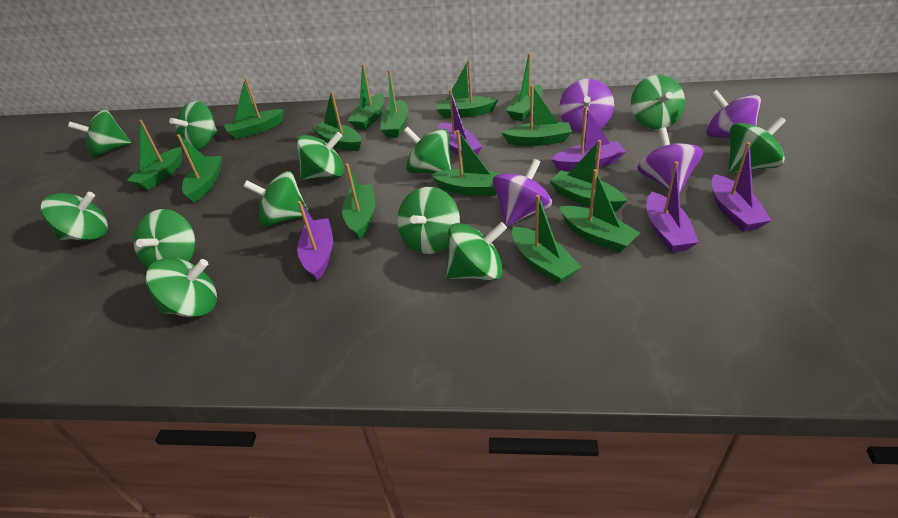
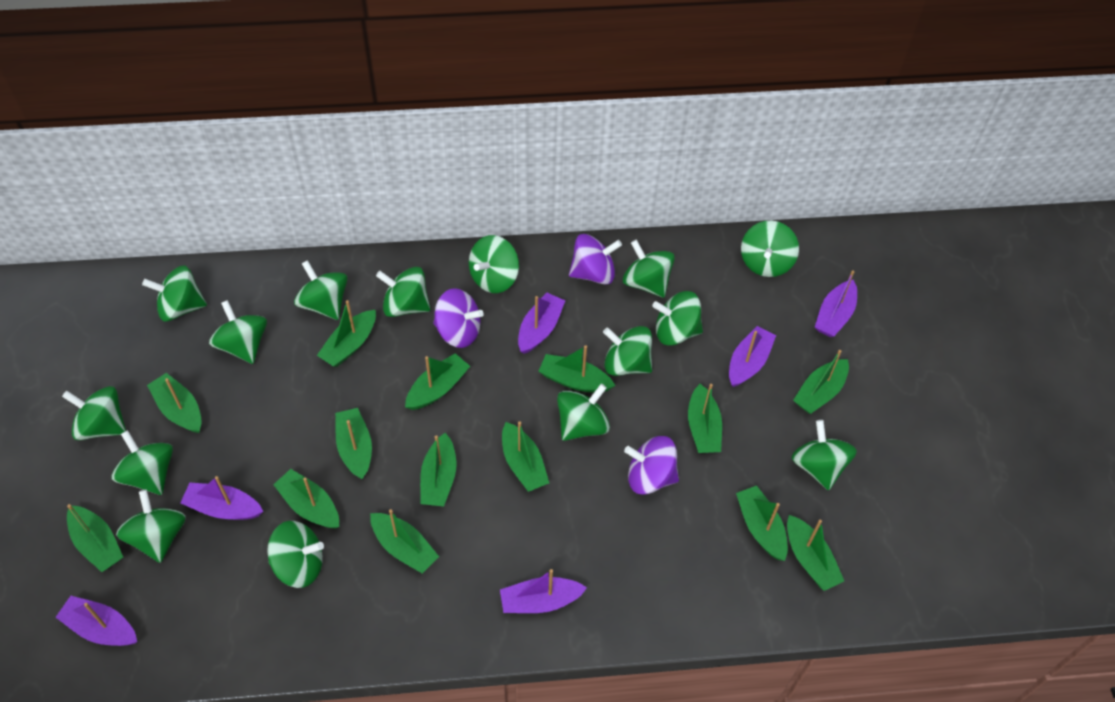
green spinning top: 12 -> 15
purple boat: 5 -> 6
purple spinning top: 4 -> 3

